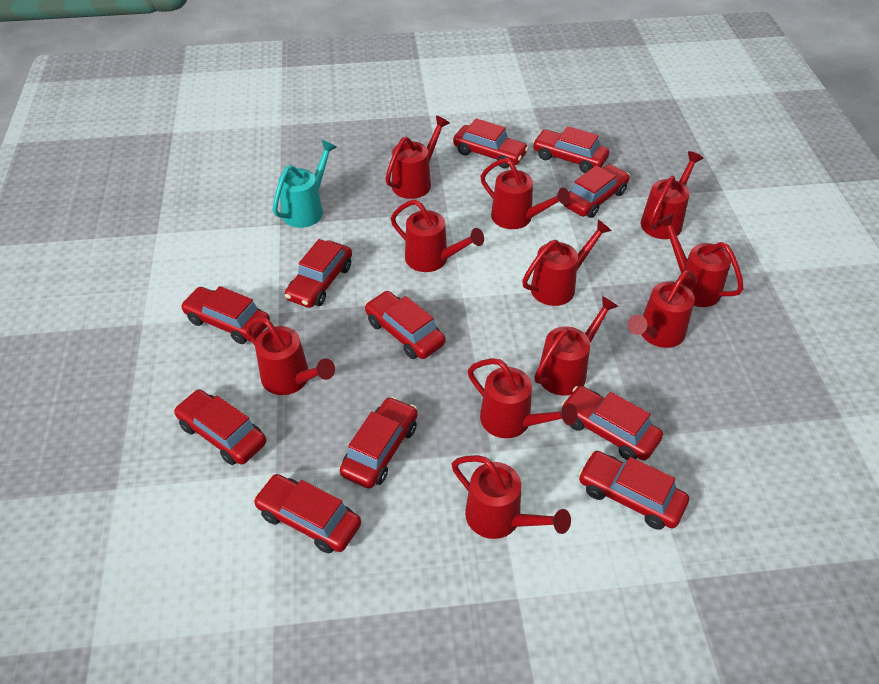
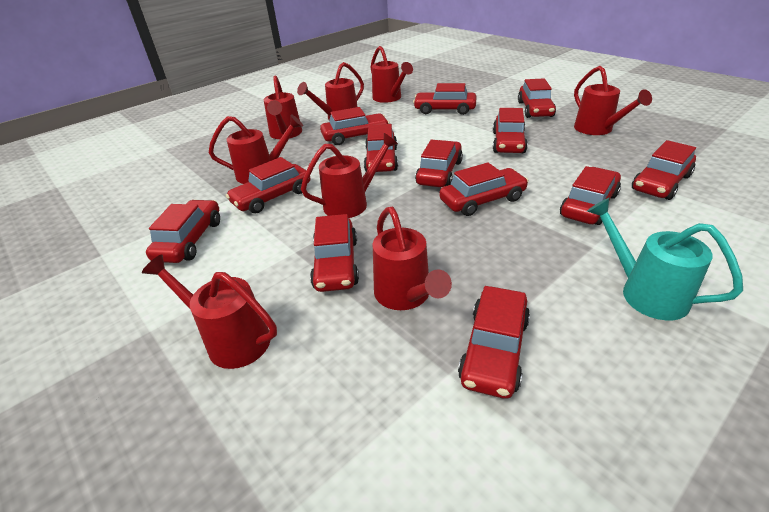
red car: 11 -> 13
red watering can: 11 -> 8

